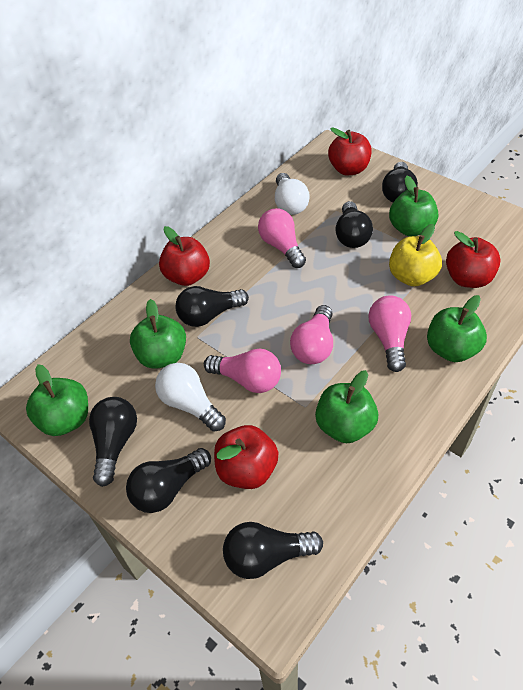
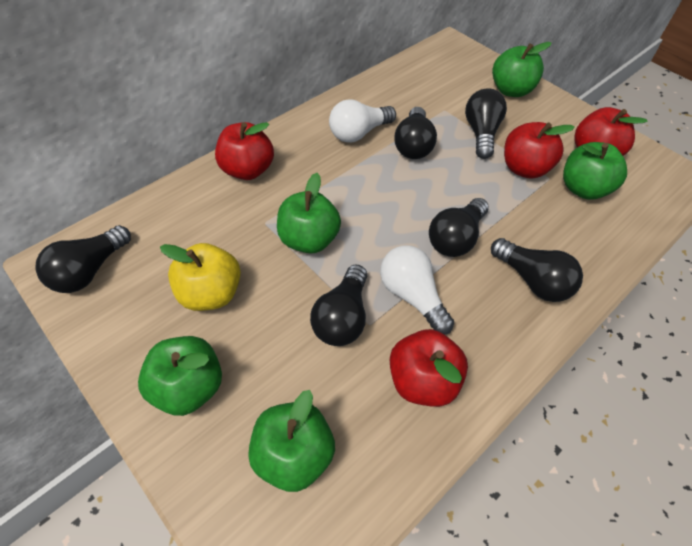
pink light bulb: 4 -> 0

